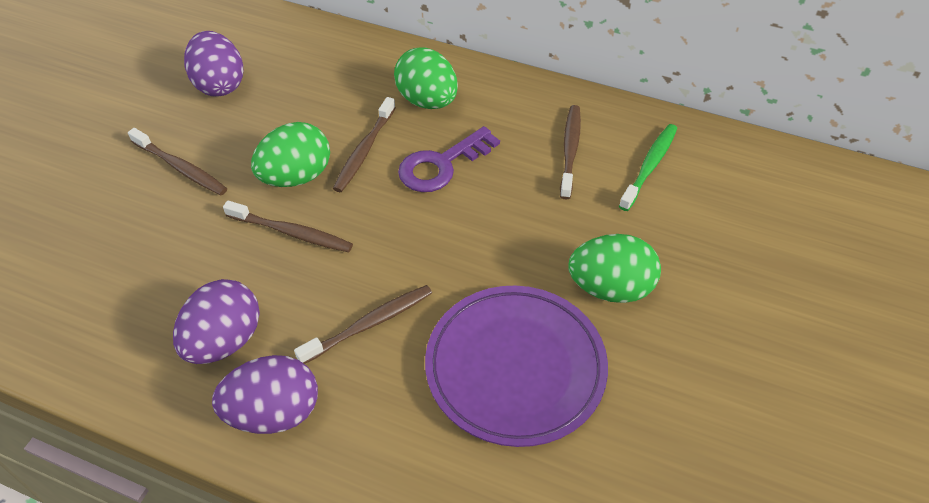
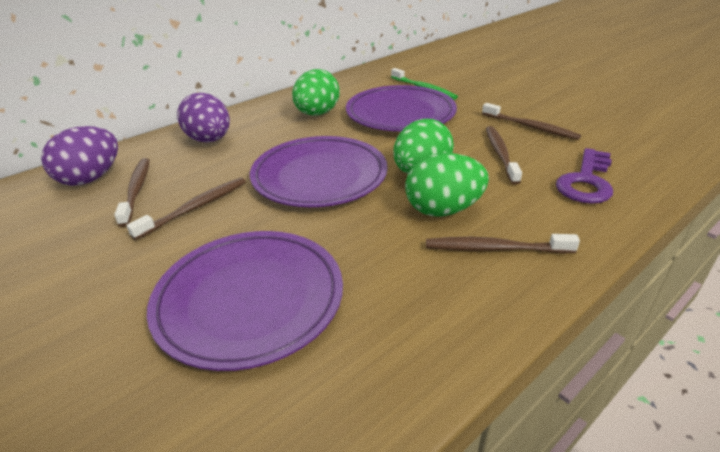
purple egg: 3 -> 2
purple plate: 1 -> 3

